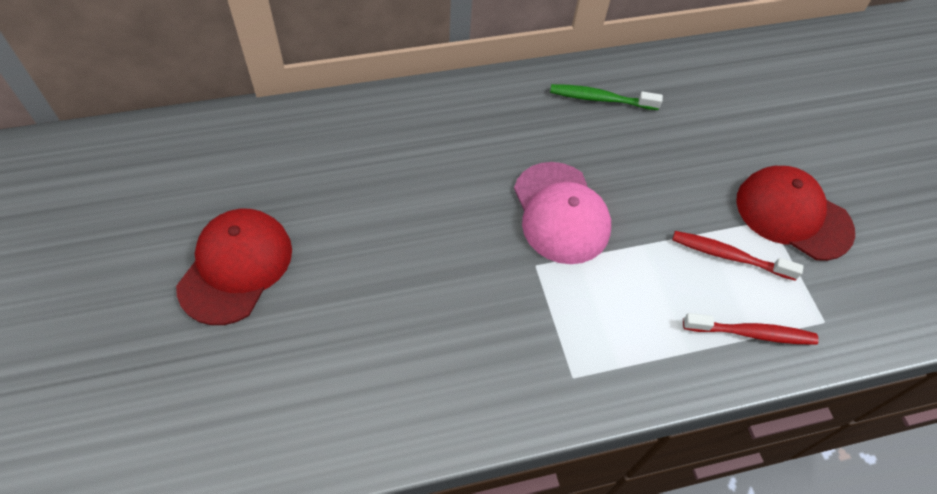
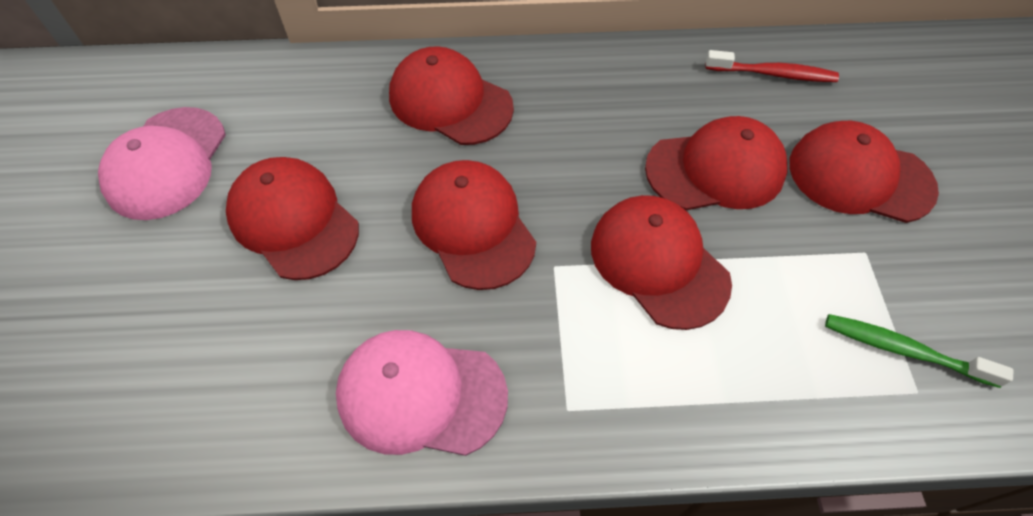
pink cap: 1 -> 2
red cap: 2 -> 6
red toothbrush: 2 -> 1

